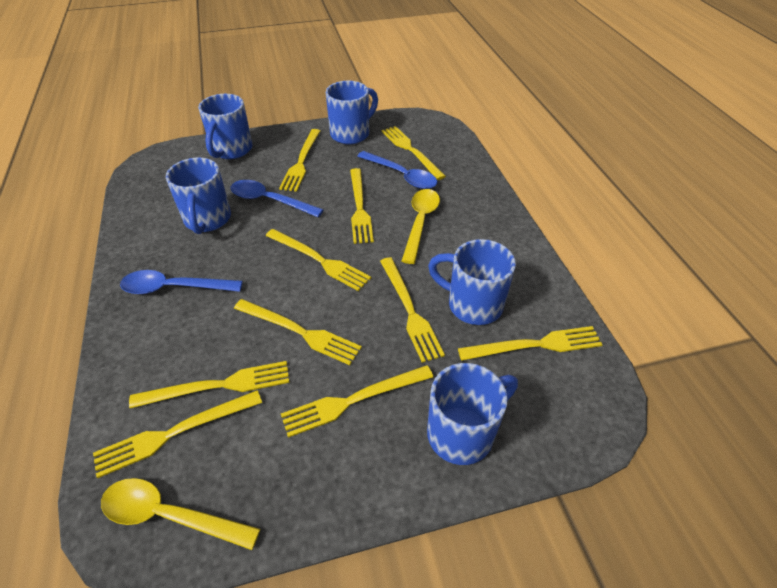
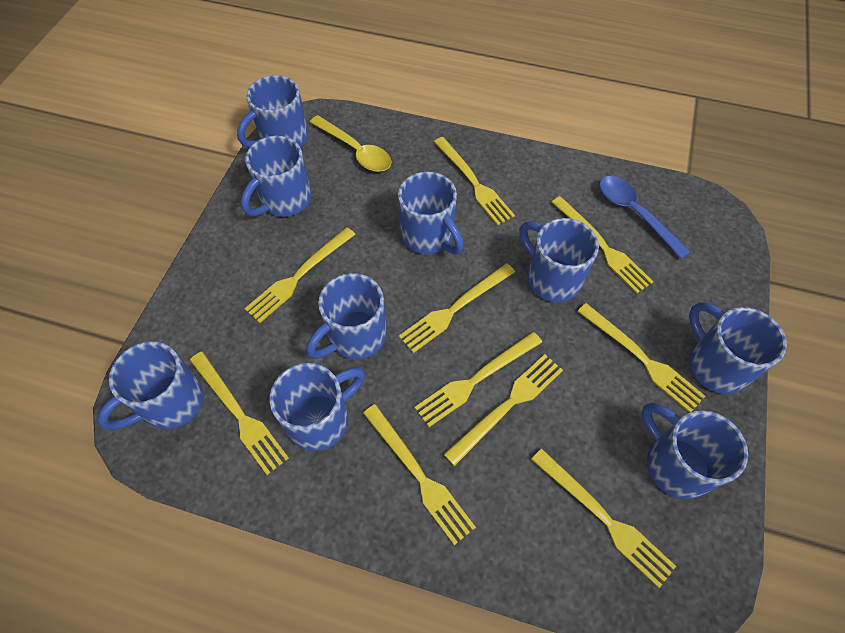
blue mug: 5 -> 9
blue spoon: 3 -> 1
yellow spoon: 2 -> 1

